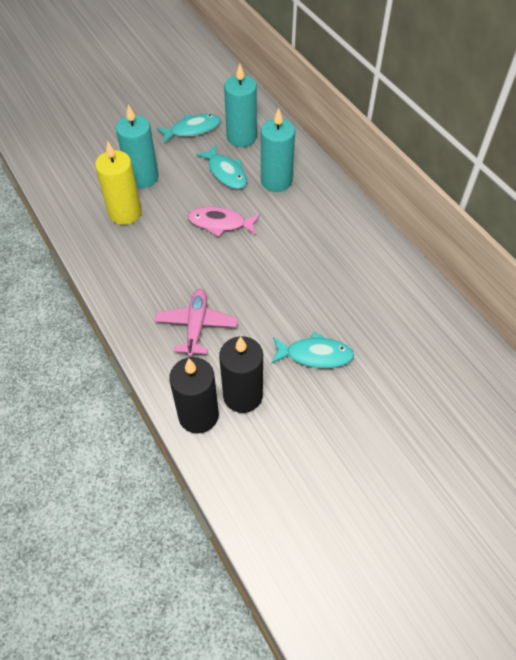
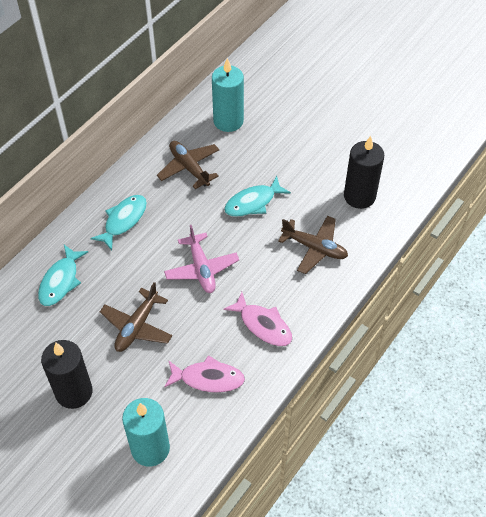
brown plane: 0 -> 3
pink fish: 1 -> 2
turquoise candle: 3 -> 2
yellow candle: 1 -> 0

